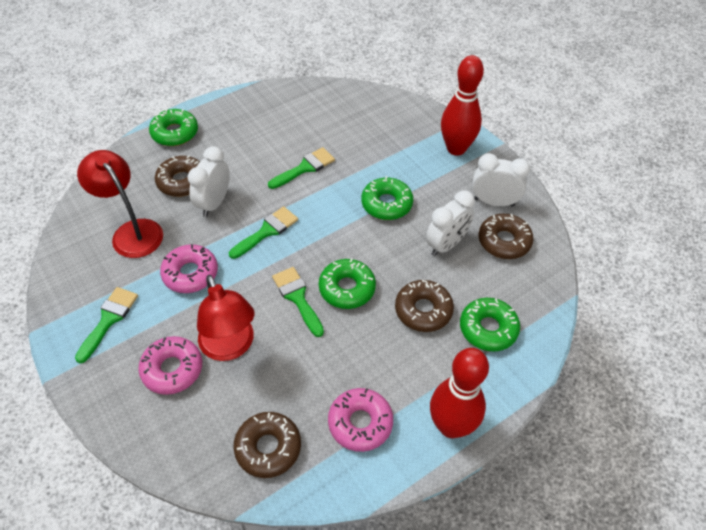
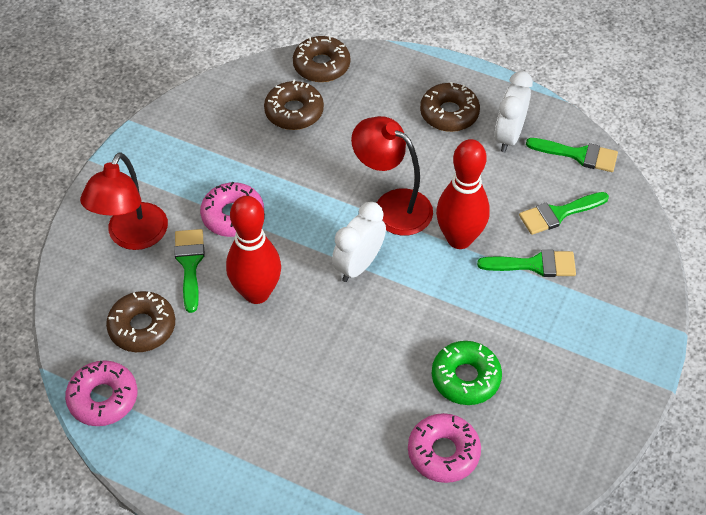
green donut: 4 -> 1
white clock: 3 -> 2

